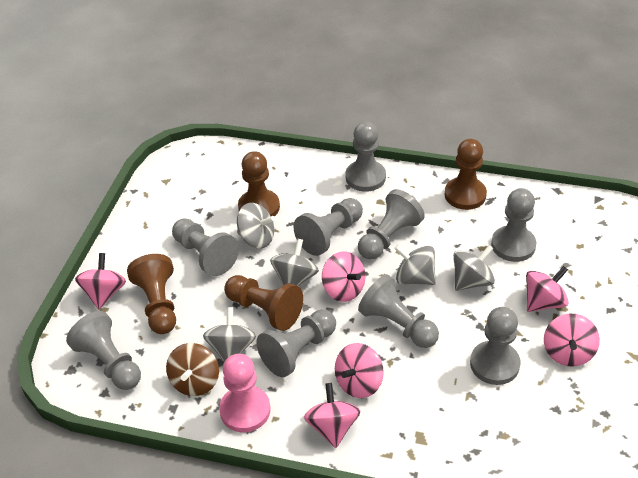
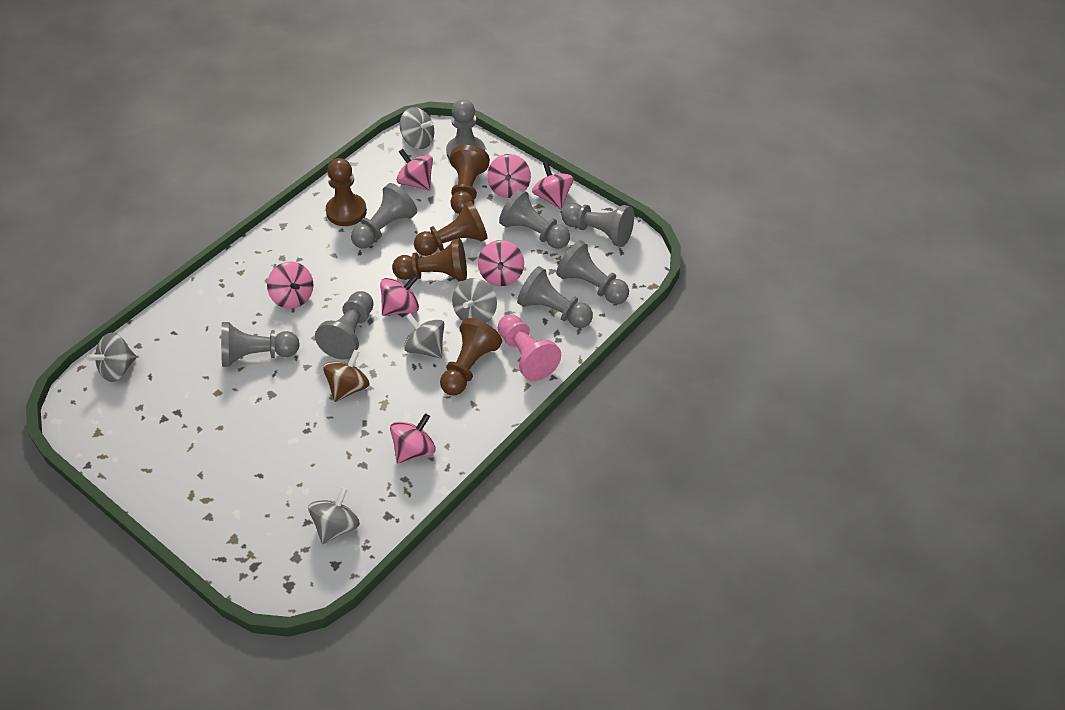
brown pawn: 4 -> 5
grey pawn: 9 -> 8
pink spinning top: 6 -> 7

